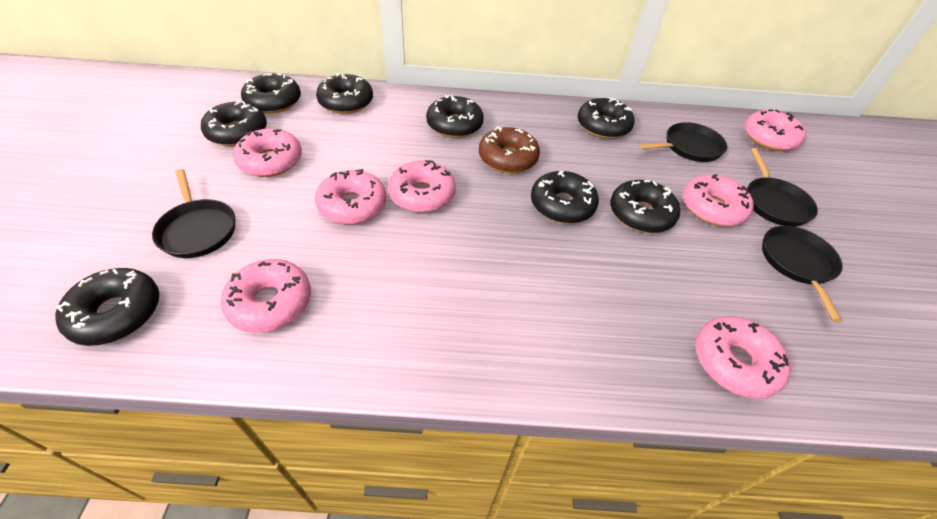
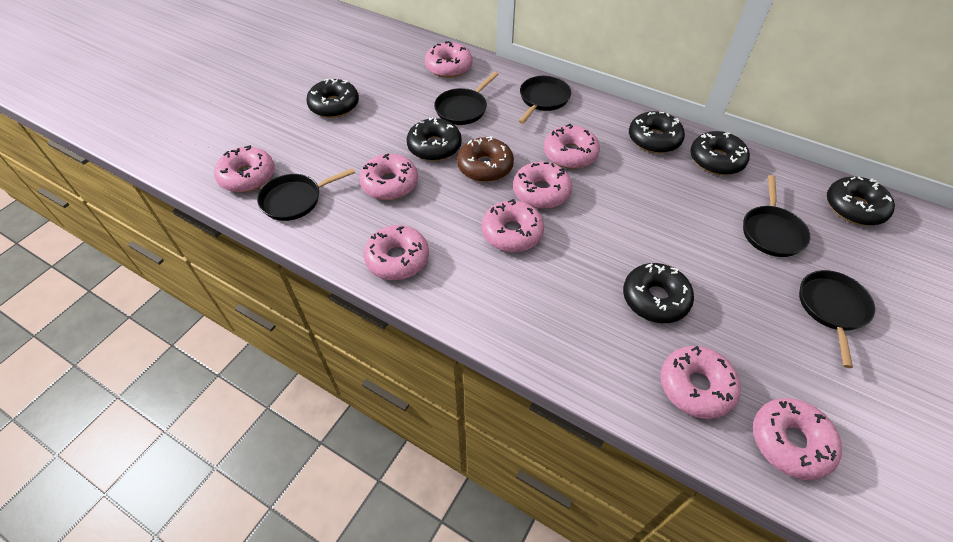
black donut: 8 -> 6
black pan: 4 -> 5
pink donut: 7 -> 9

